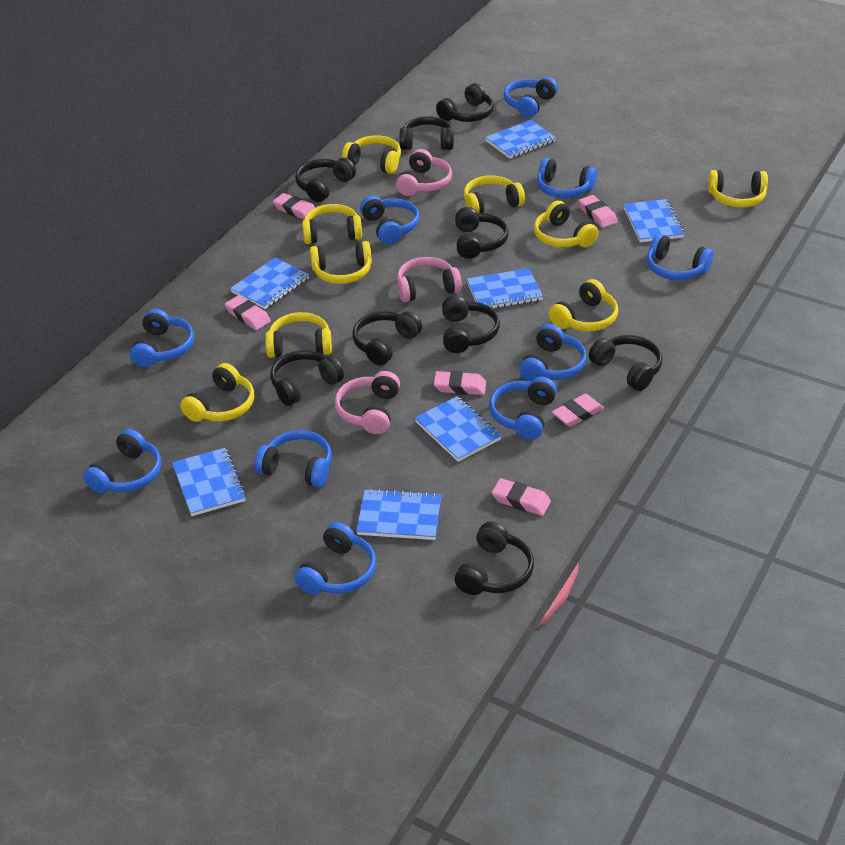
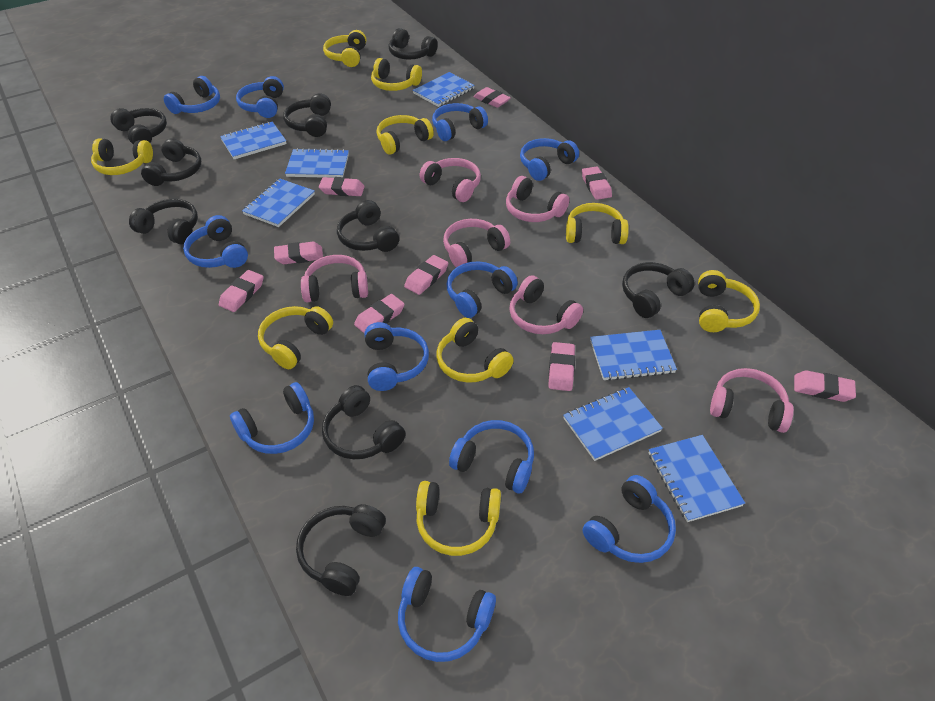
blue headphones: 10 -> 11
pink eraser: 6 -> 9
pink headphones: 3 -> 6

